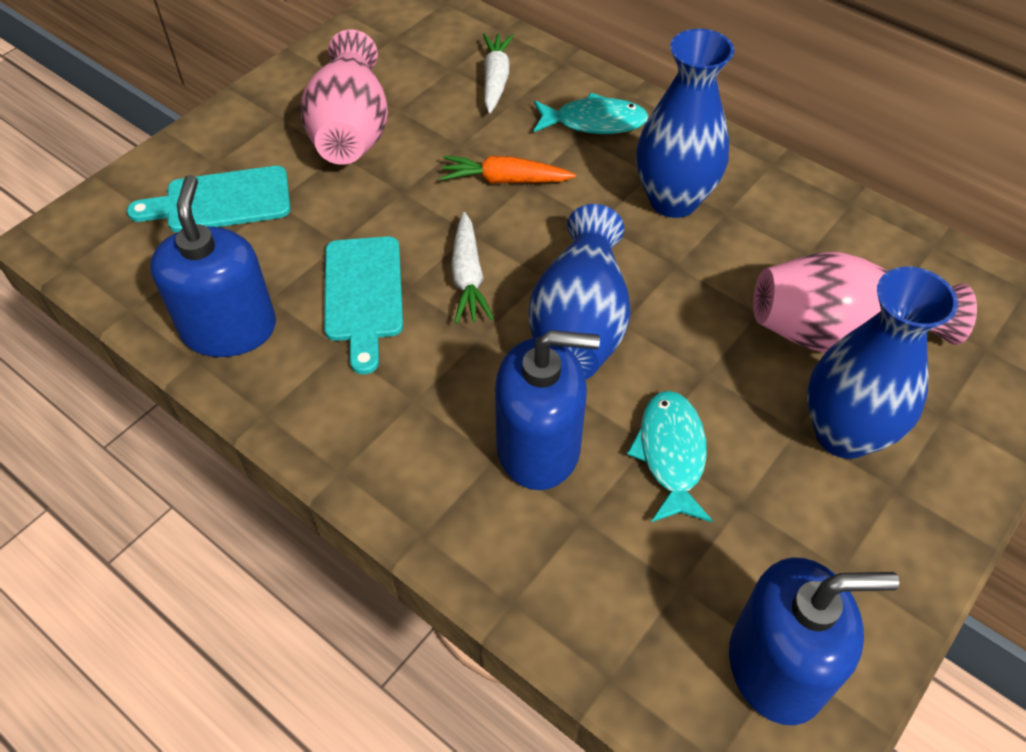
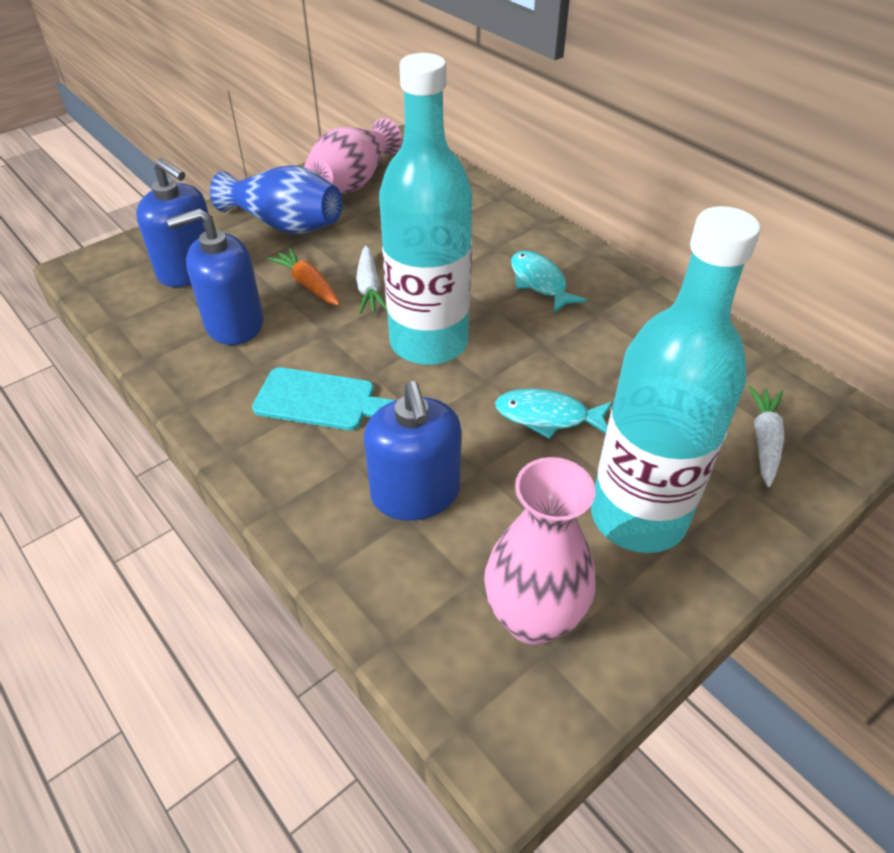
blue vase: 3 -> 1
turquoise bottle: 0 -> 2
turquoise cutting board: 2 -> 1

